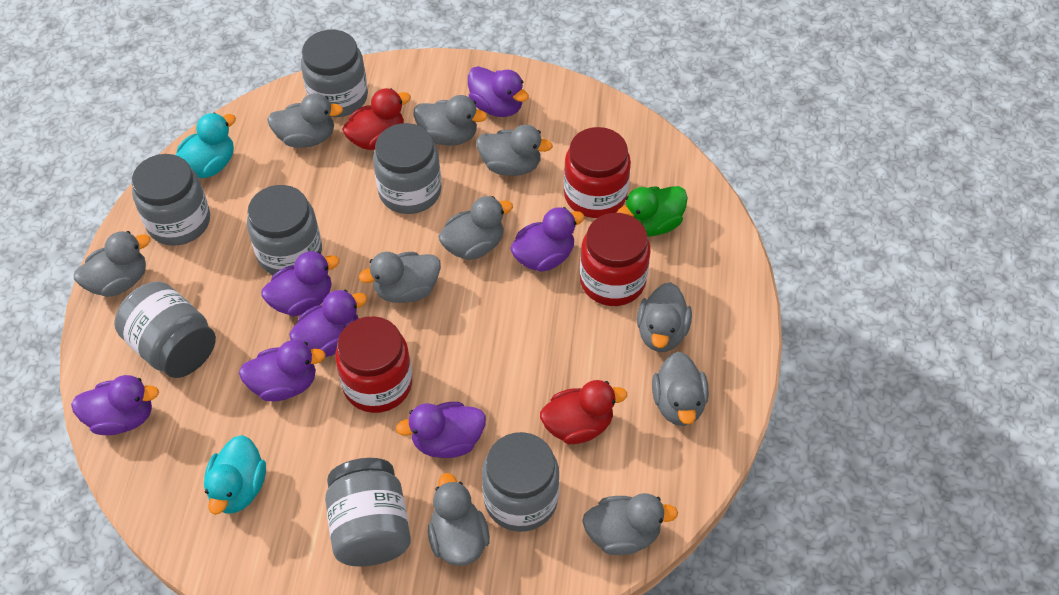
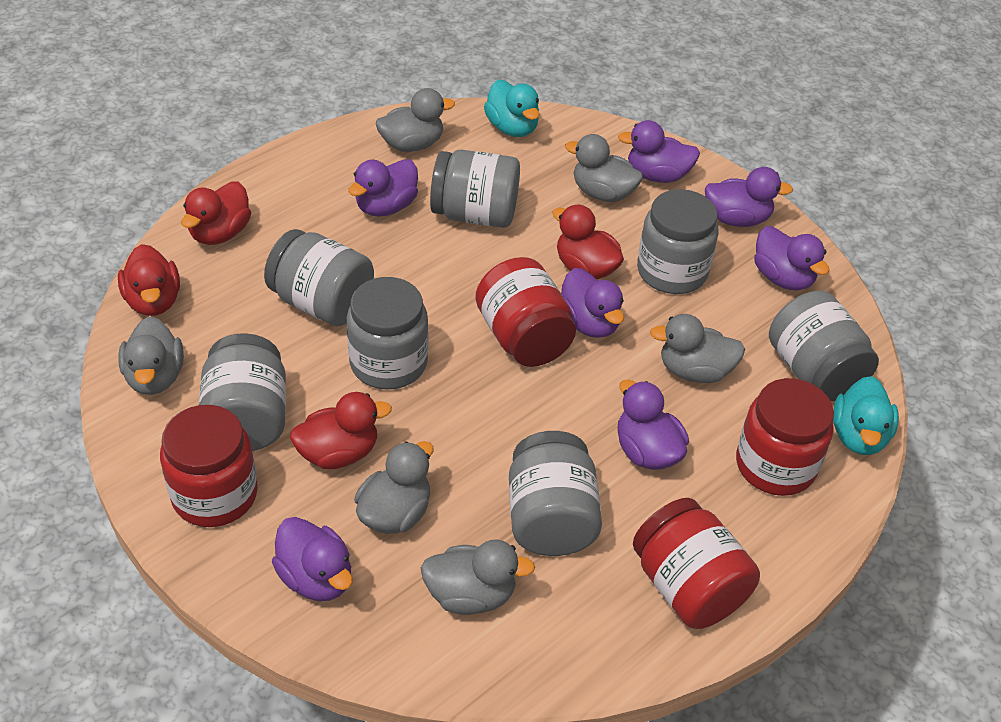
green duck: 1 -> 0
grey duck: 10 -> 6
red duck: 2 -> 4
red jar: 3 -> 4

